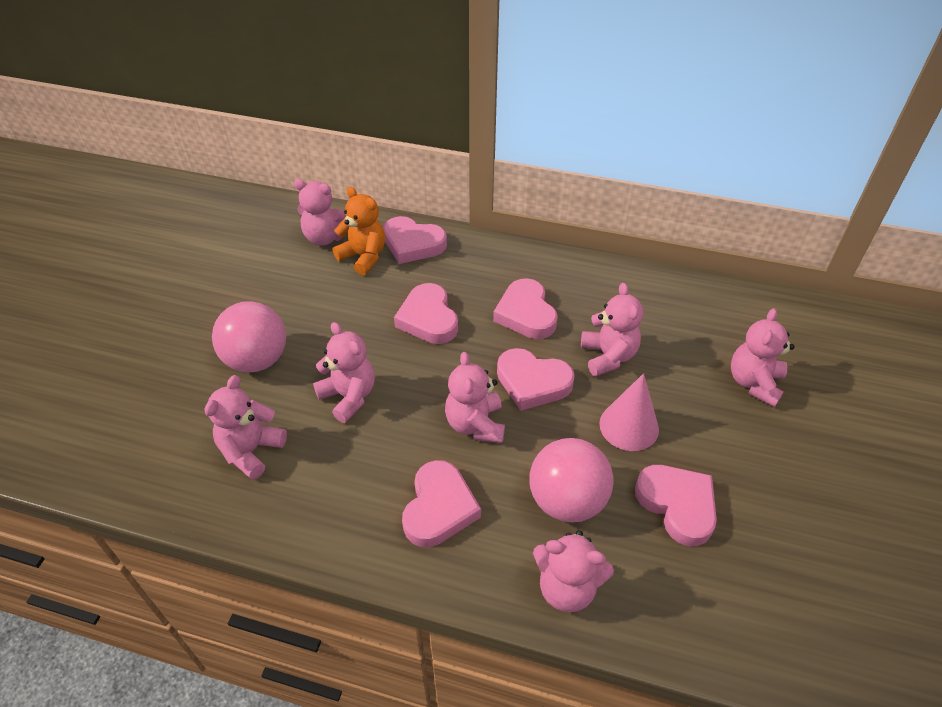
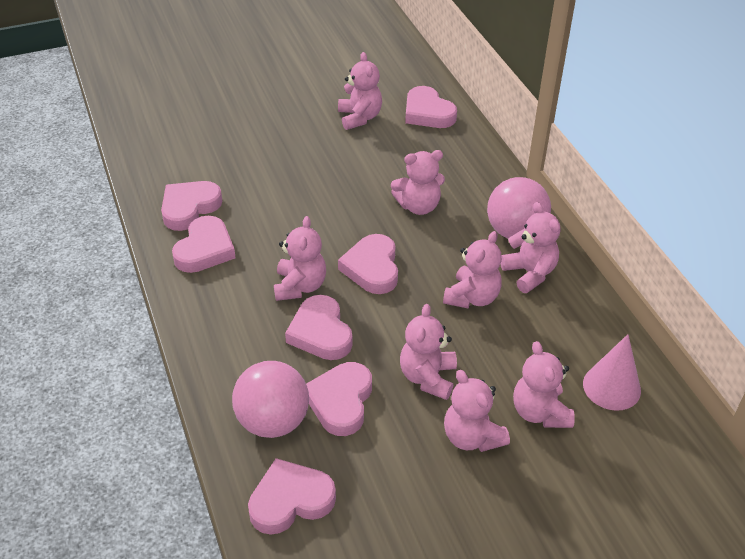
orange teddy bear: 1 -> 0
pink heart: 6 -> 7
pink teddy bear: 7 -> 8

